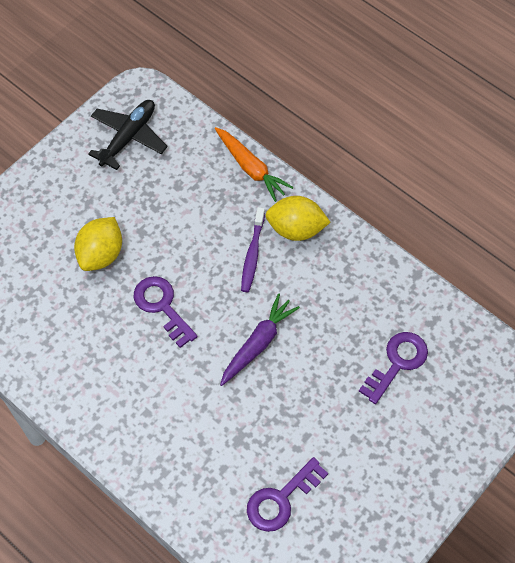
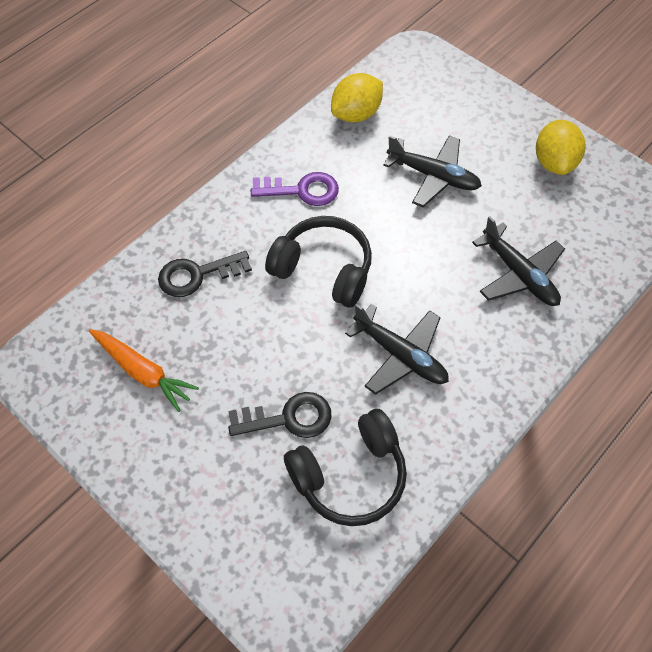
black headphones: 0 -> 2
black key: 0 -> 2
black plane: 1 -> 3
purple carrot: 1 -> 0
purple key: 3 -> 1
purple toothbrush: 1 -> 0

